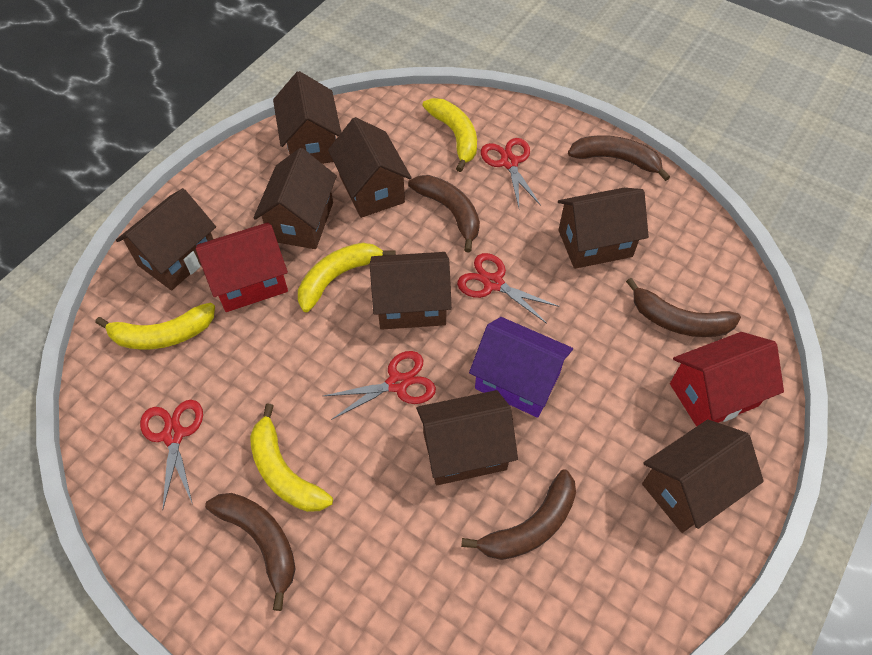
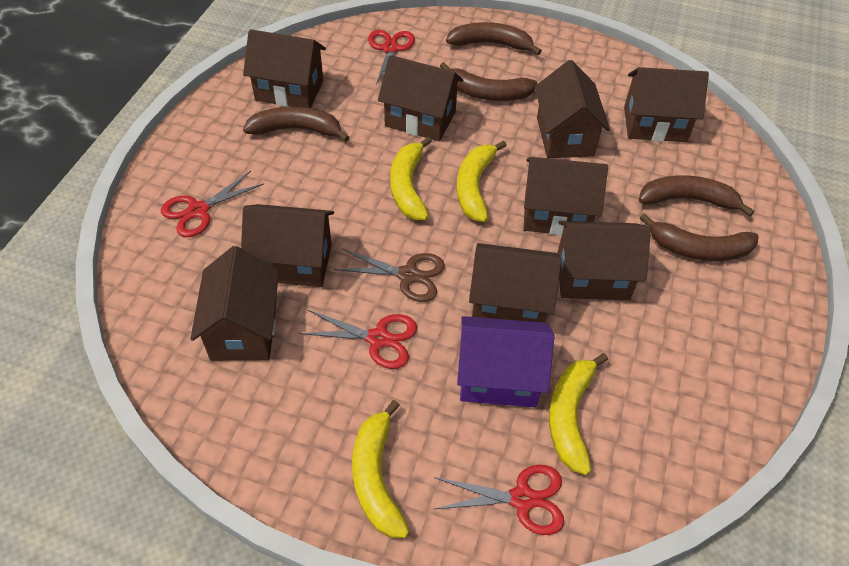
brown house: 8 -> 9
brown scissors: 0 -> 1
red house: 2 -> 0

